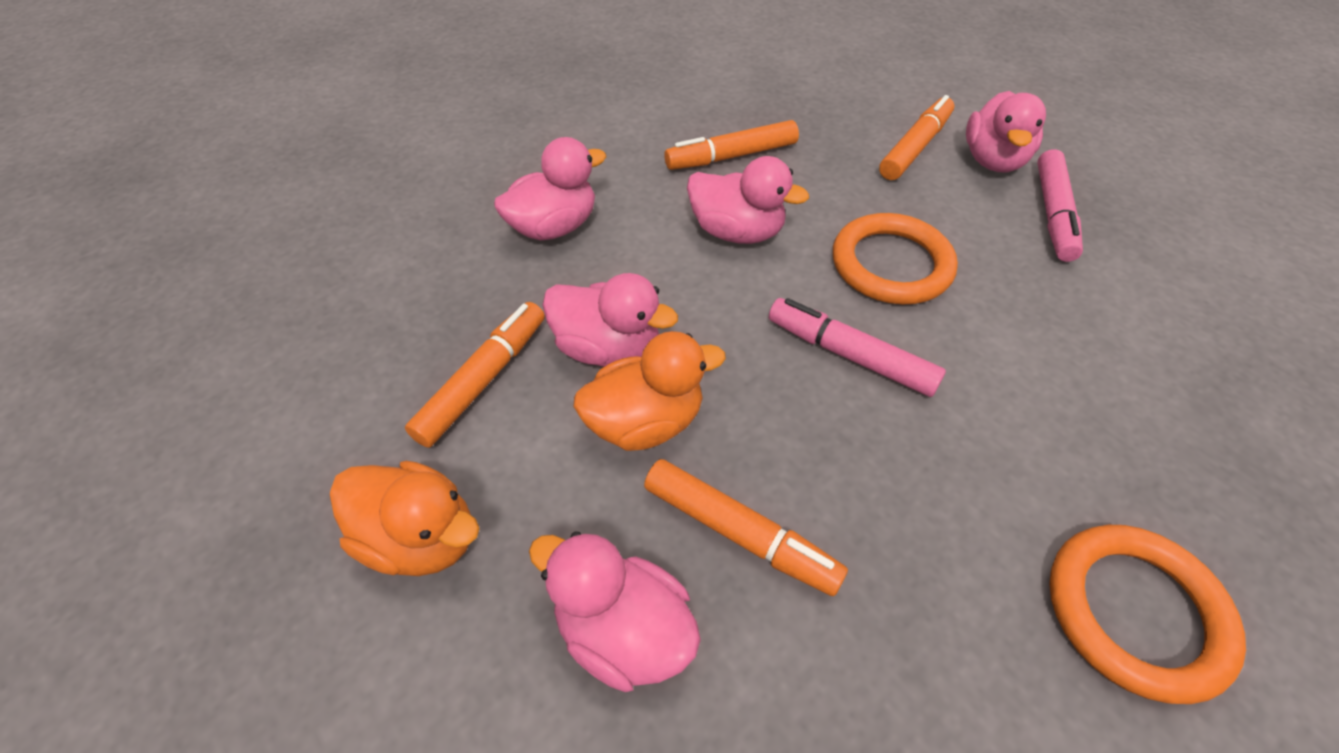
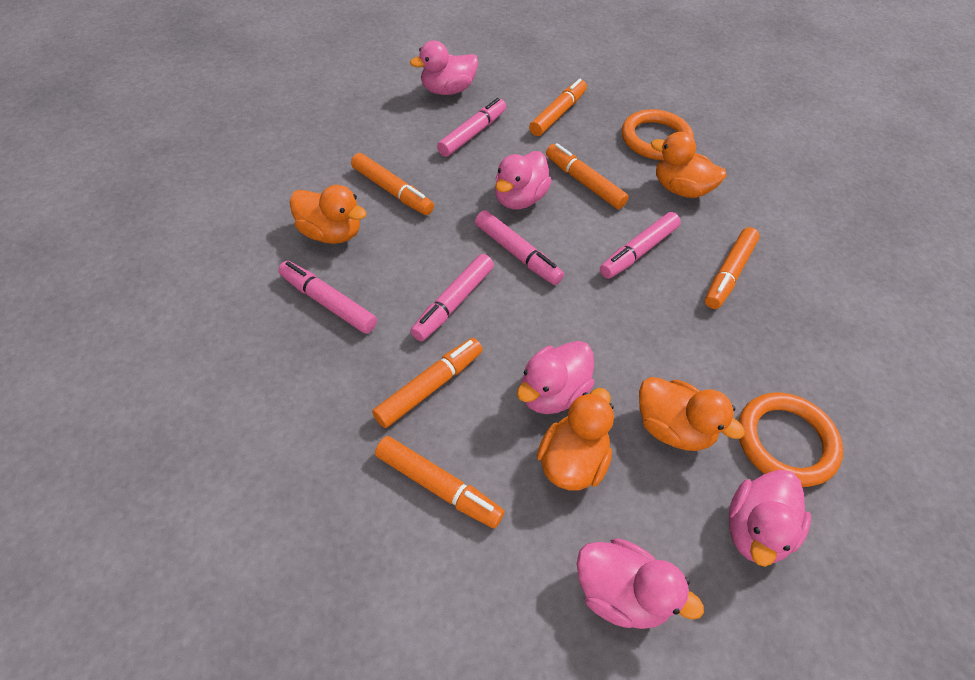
orange duck: 2 -> 4
orange marker: 4 -> 6
pink marker: 2 -> 5

